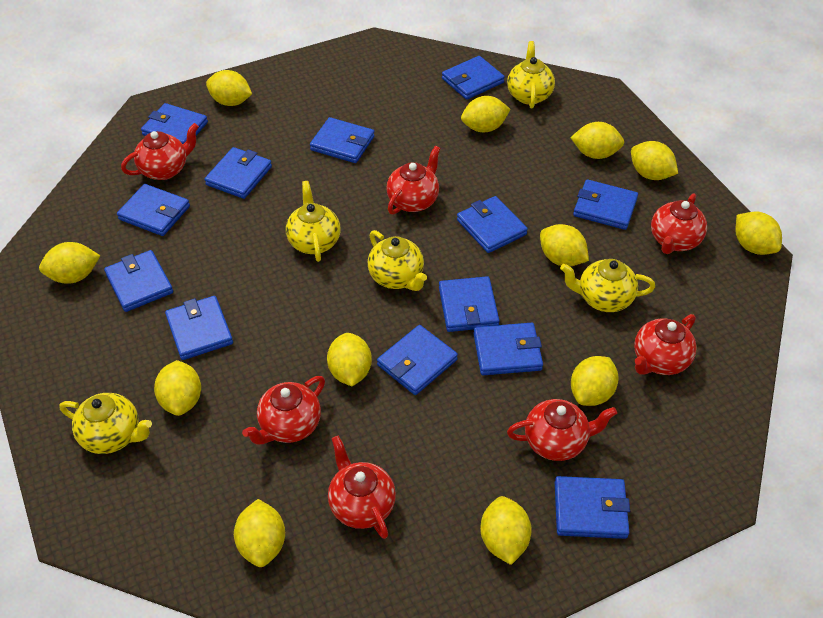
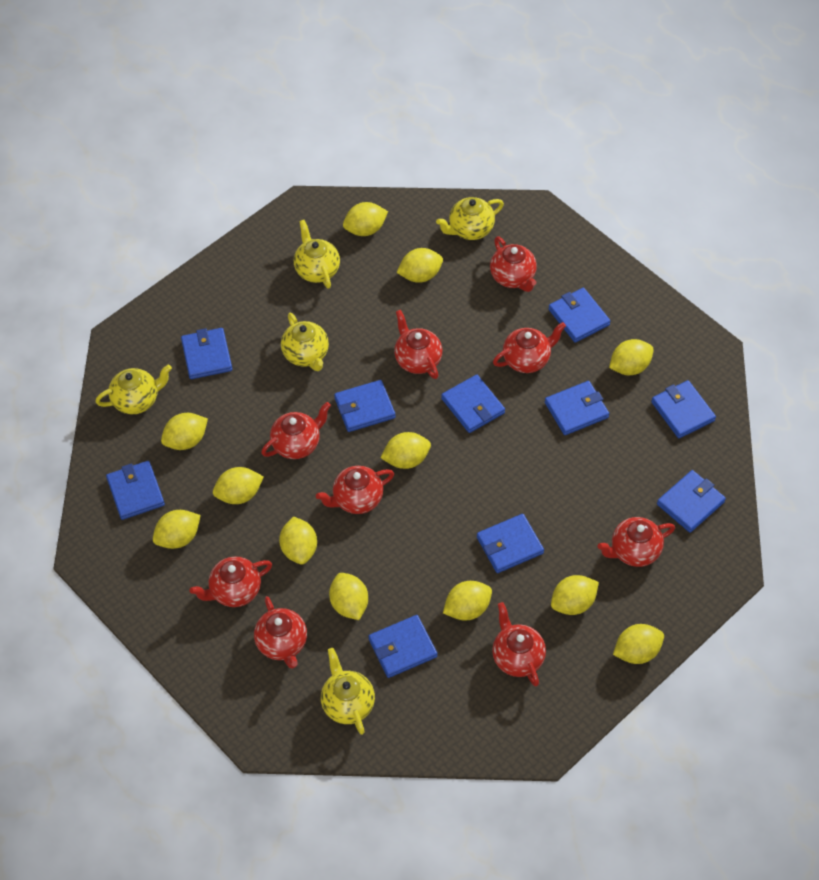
blue wallet: 13 -> 10
red teapot: 7 -> 9

